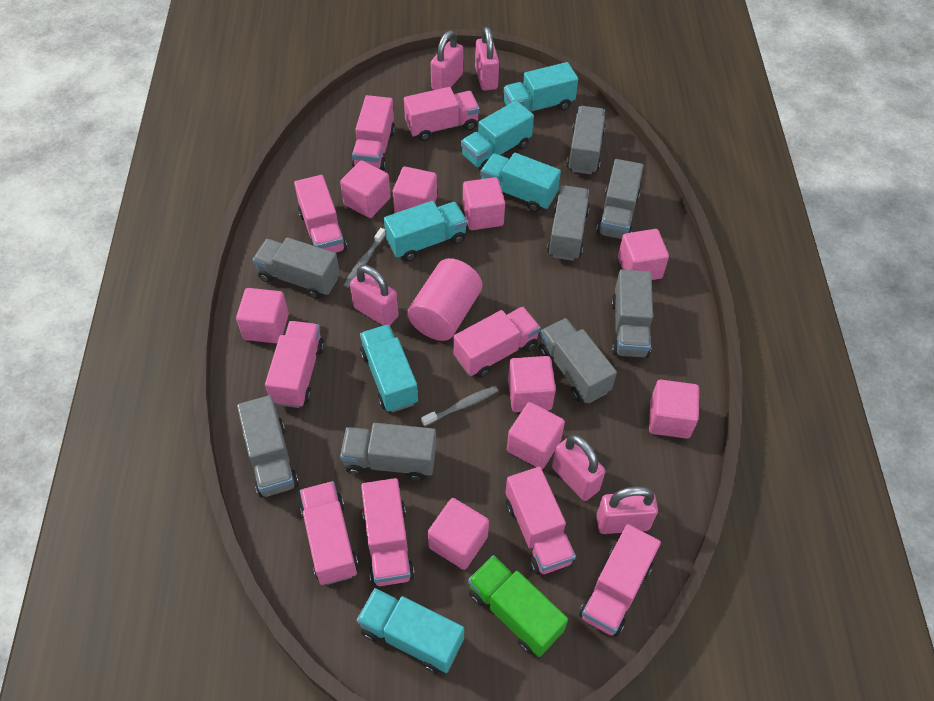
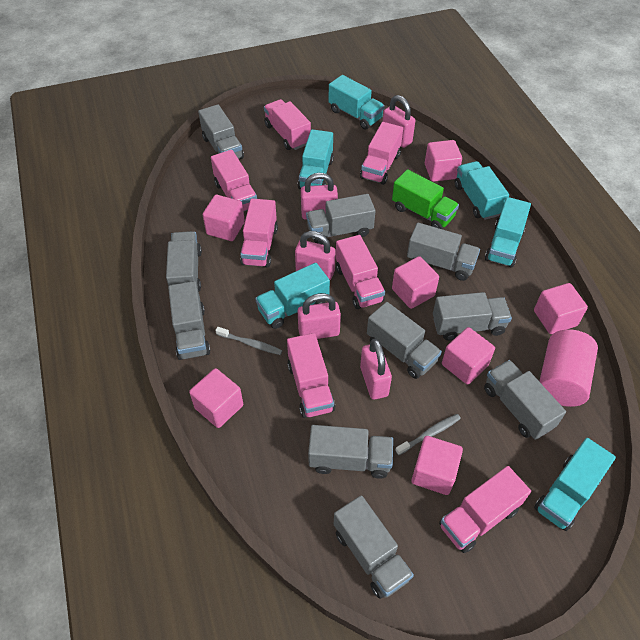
grey truck: 8 -> 10
pink cube: 9 -> 7
pink truck: 9 -> 7

